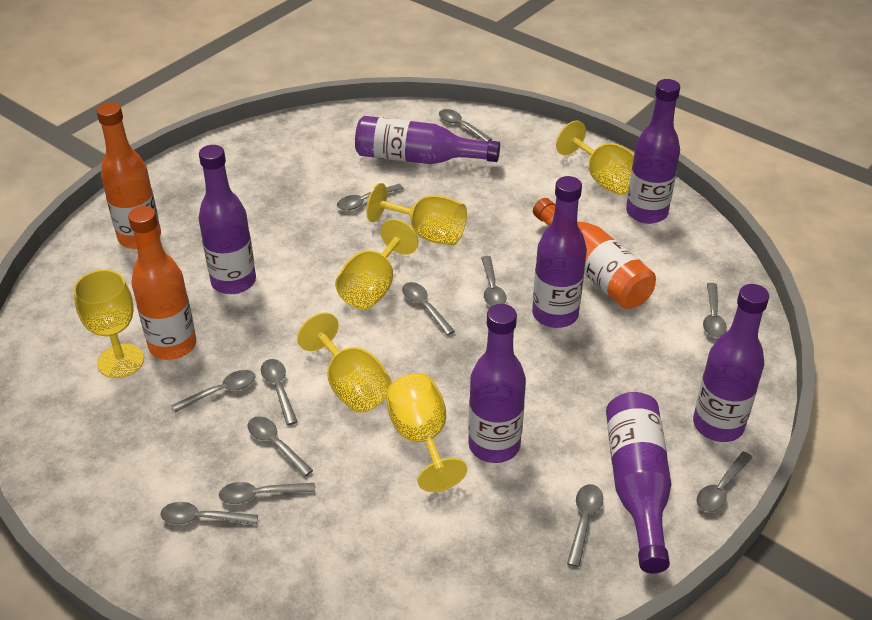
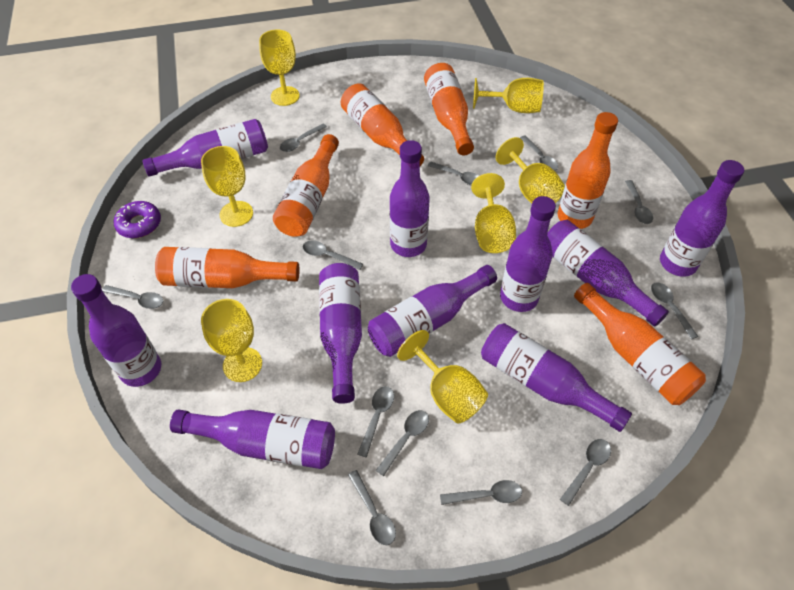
orange bottle: 3 -> 6
purple bottle: 7 -> 10
purple donut: 0 -> 1
yellow goblet: 6 -> 7

